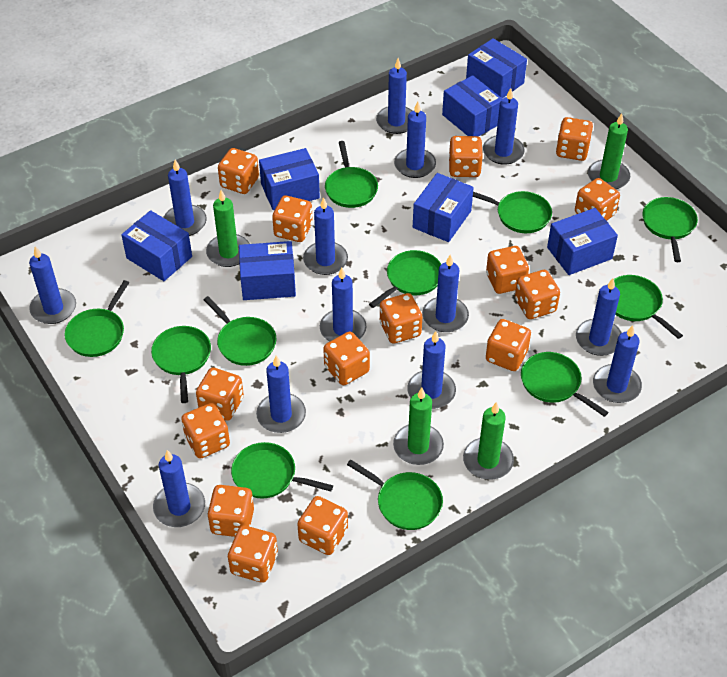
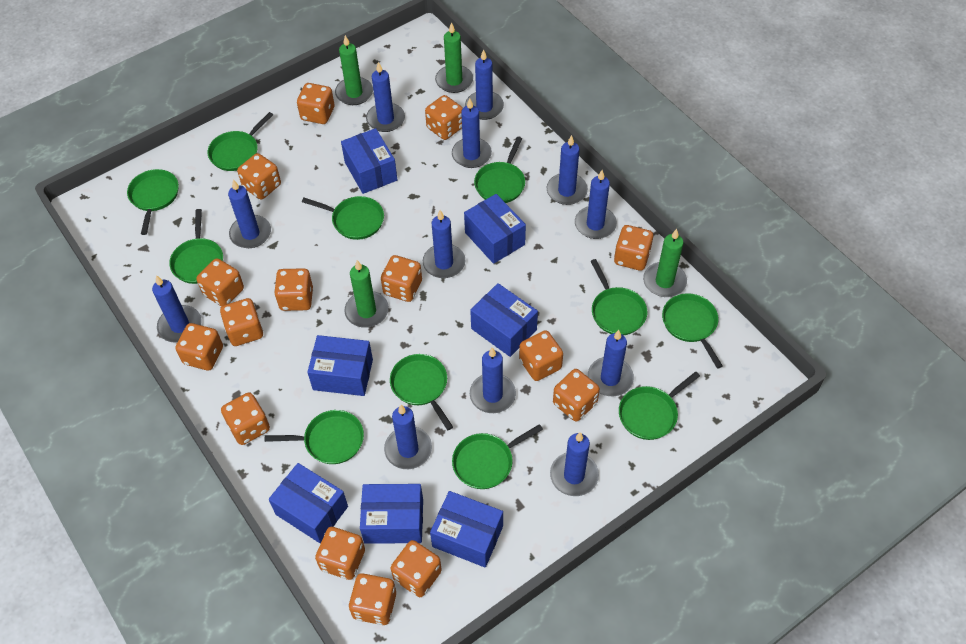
blue candle: 13 -> 12

